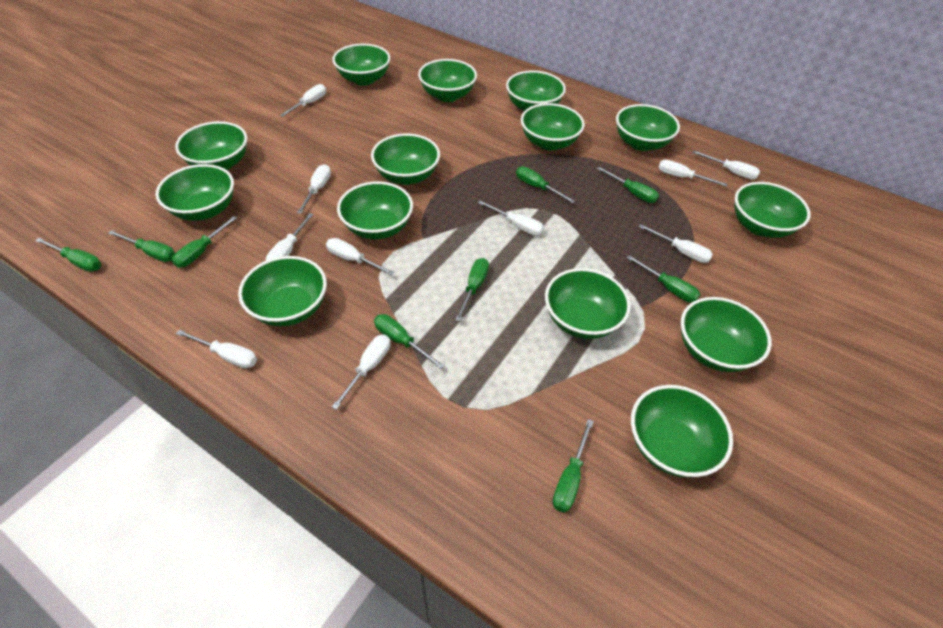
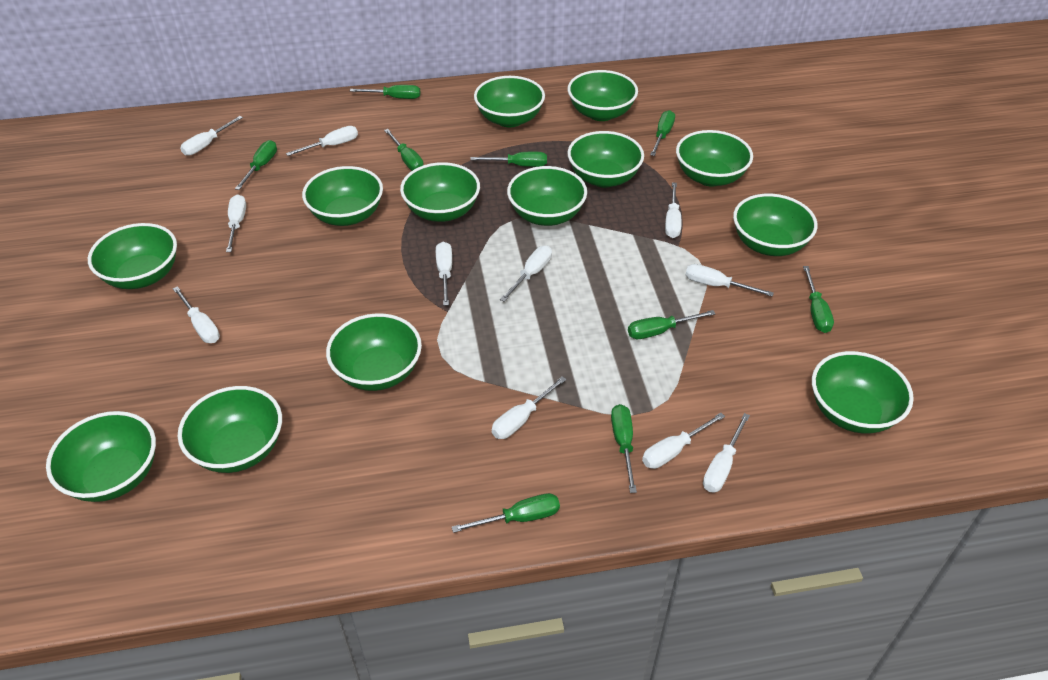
green bowl: 14 -> 13
white screwdriver: 10 -> 11

